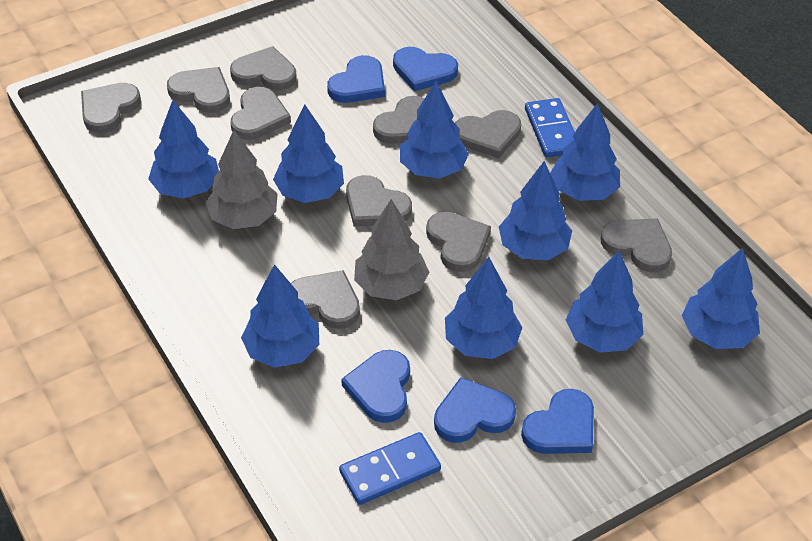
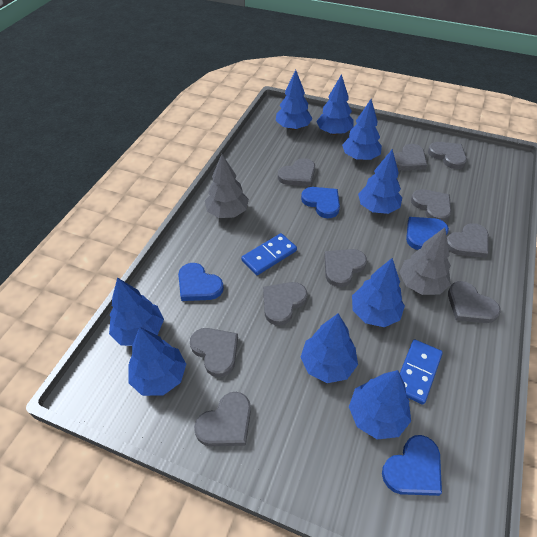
blue heart: 5 -> 4

